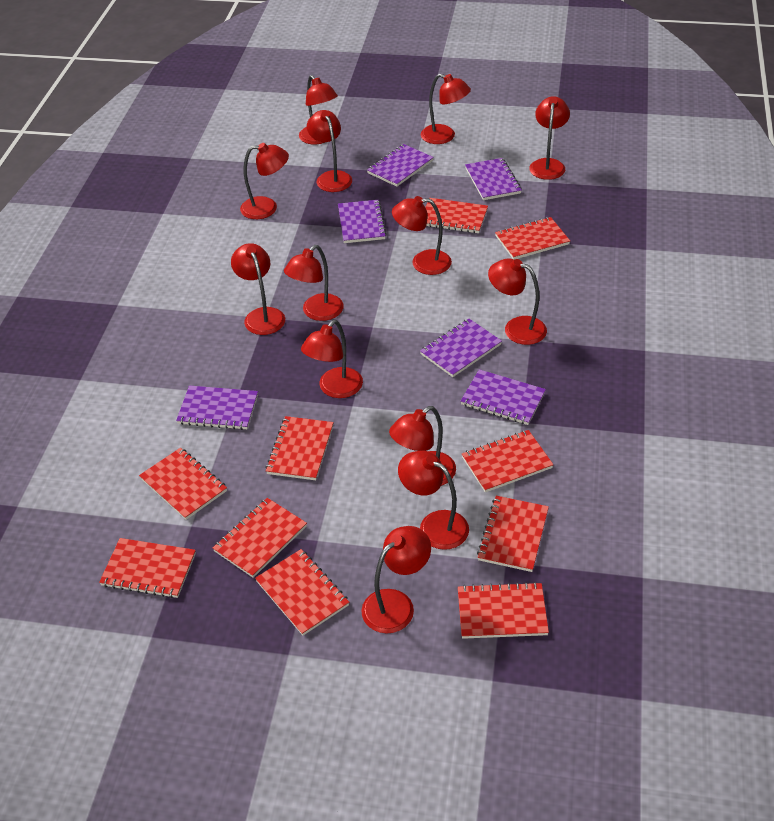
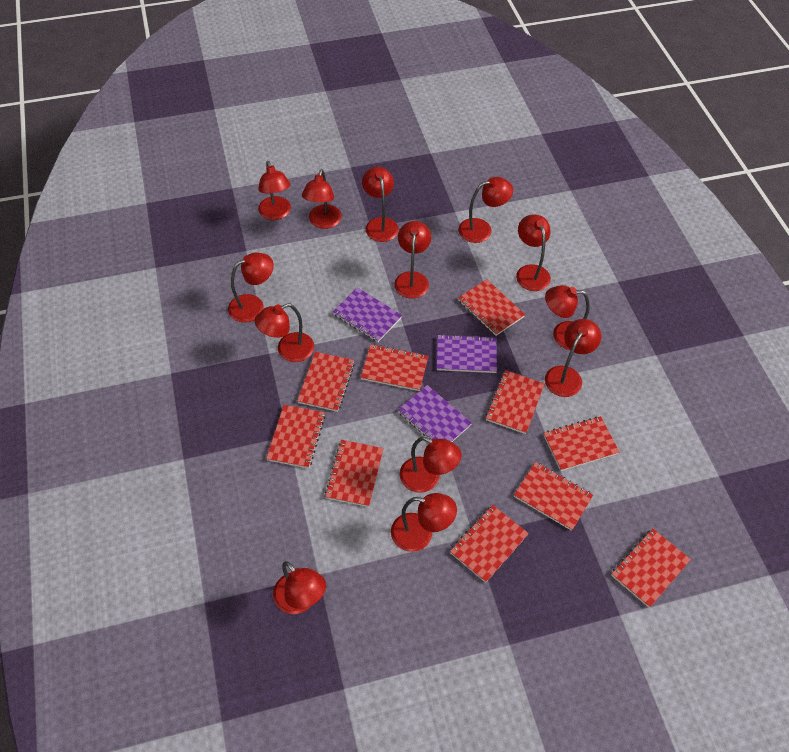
purple notebook: 6 -> 3

